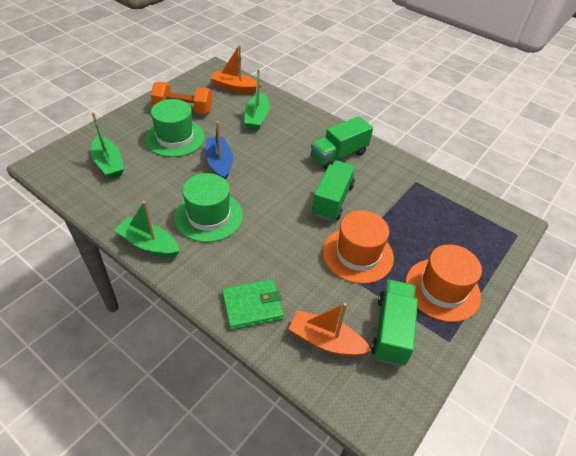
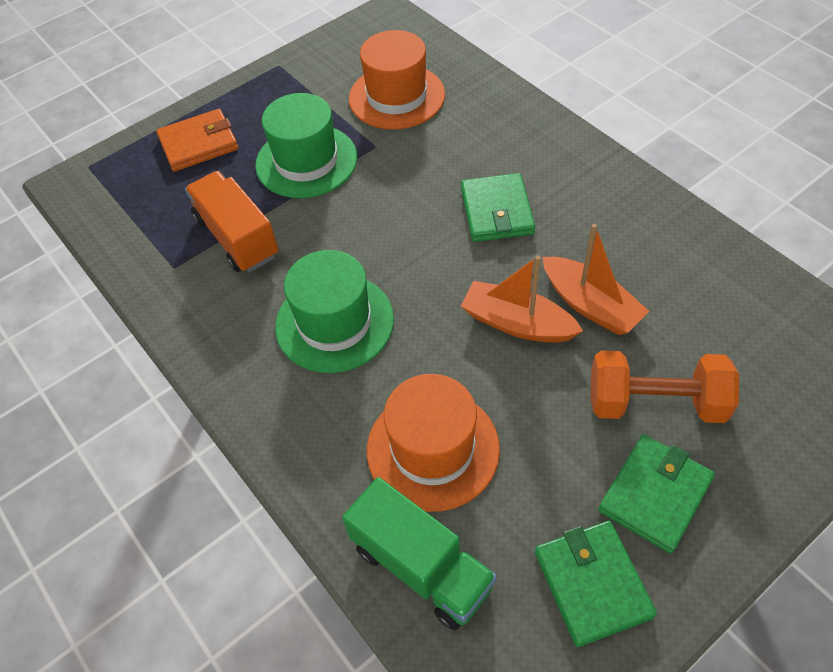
blue boat: 1 -> 0
green boat: 3 -> 0
green truck: 3 -> 1
green wallet: 1 -> 3
orange truck: 0 -> 1
orange wallet: 0 -> 1

